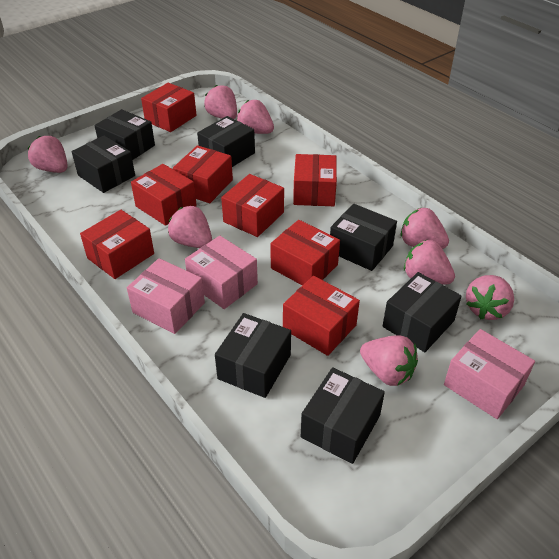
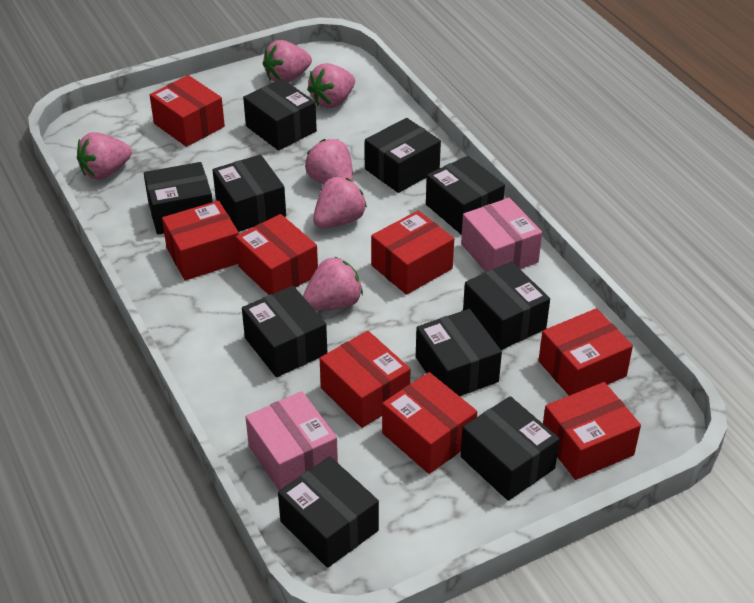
black box: 7 -> 10
pink box: 3 -> 2
pink strawberry: 8 -> 6

